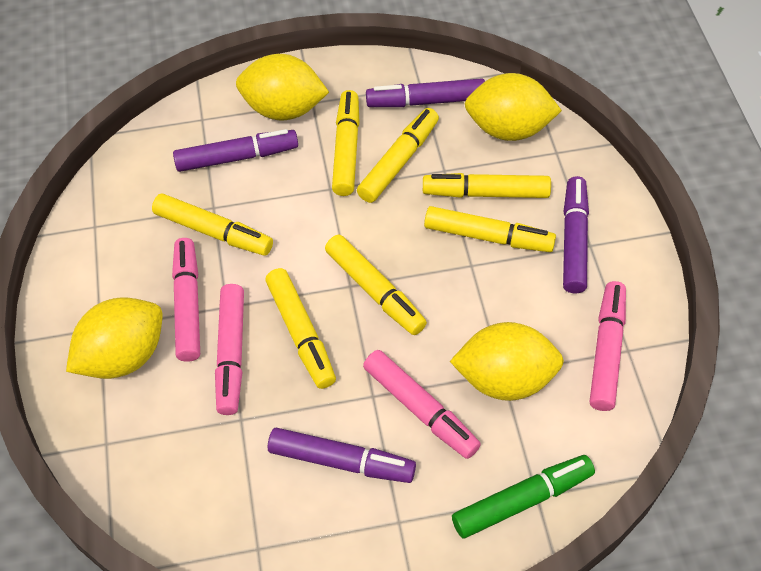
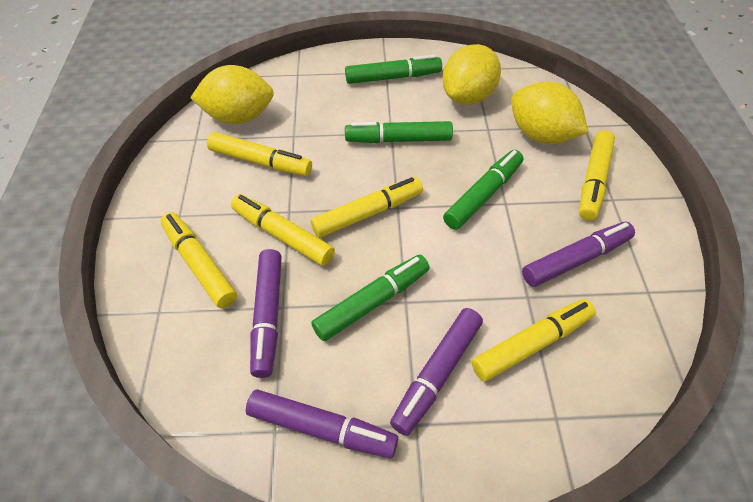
green marker: 1 -> 4
pink marker: 4 -> 0
yellow lemon: 4 -> 3
yellow marker: 7 -> 6

